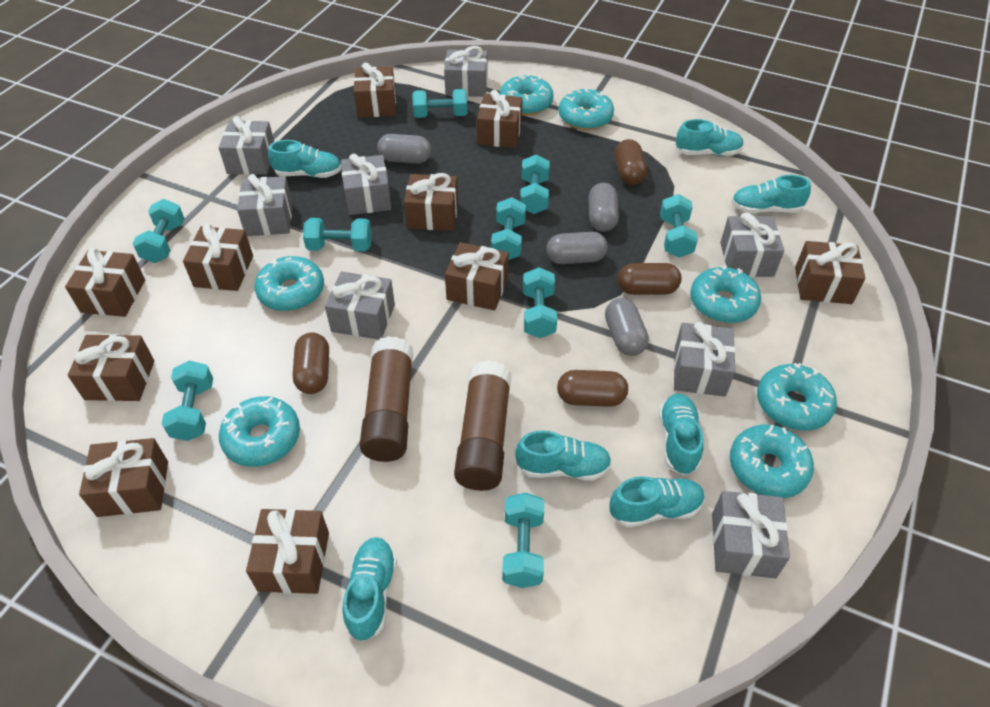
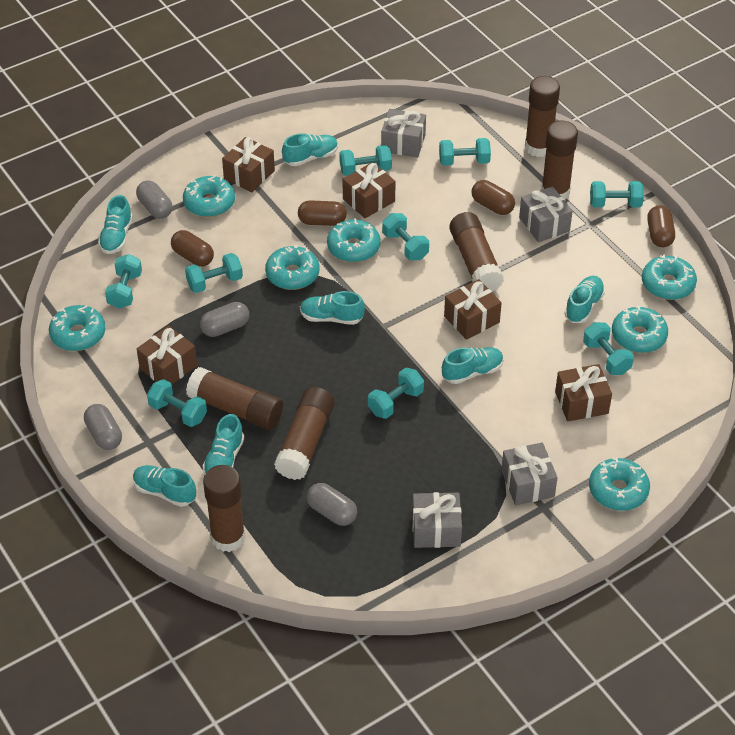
brown gift: 10 -> 5
brown glue stick: 2 -> 6
grey gift: 8 -> 4

